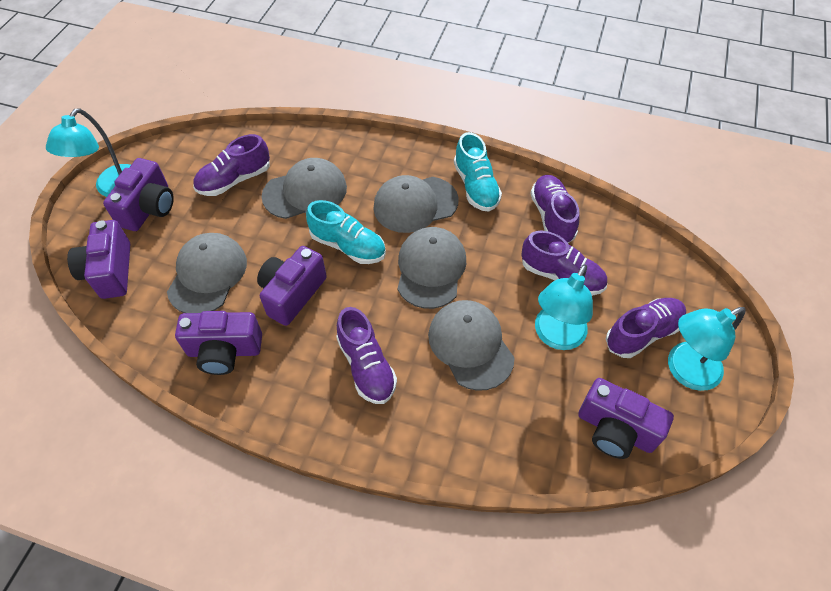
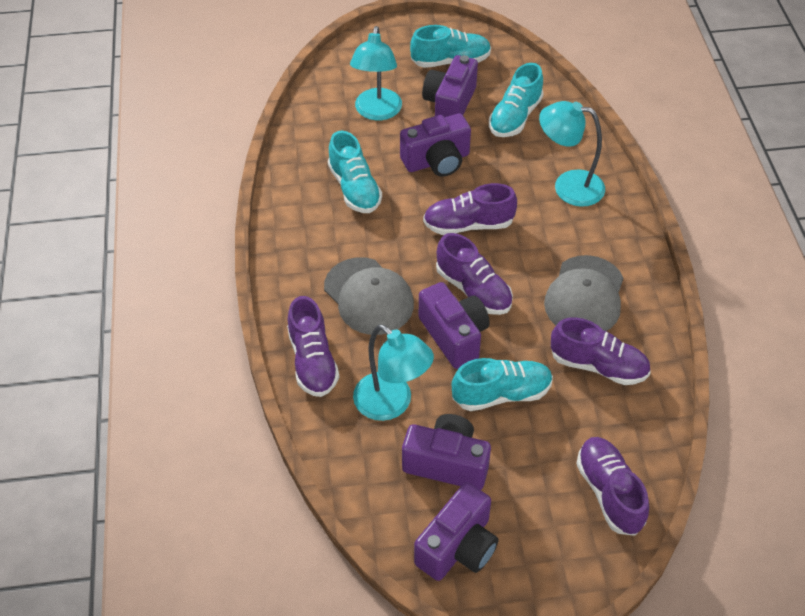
grey cap: 5 -> 2
turquoise shoe: 2 -> 4

